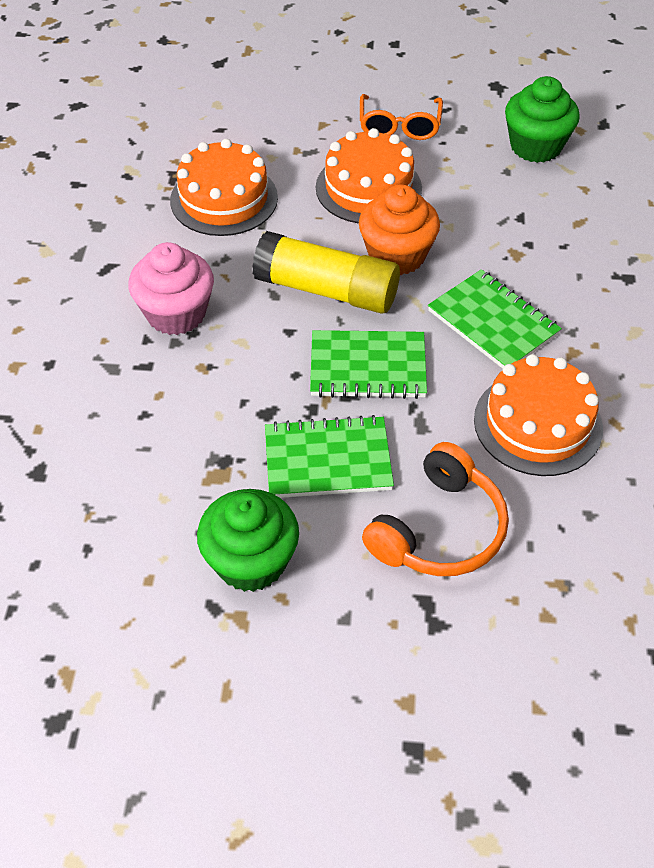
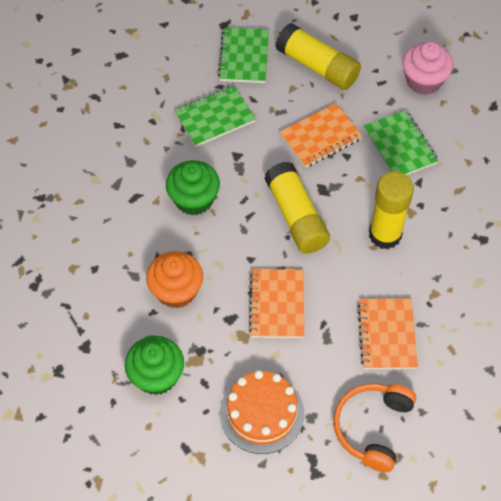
orange cake: 3 -> 1
orange glasses: 1 -> 0
orange notebook: 0 -> 3
yellow glue stick: 1 -> 3

